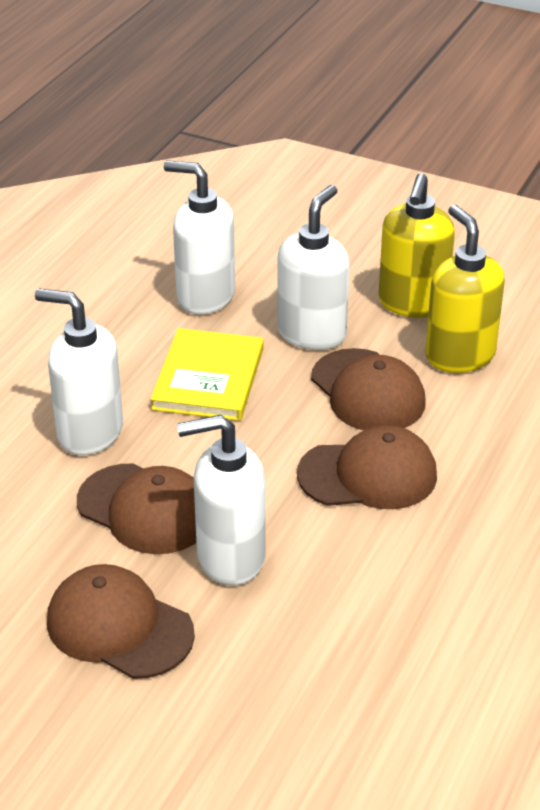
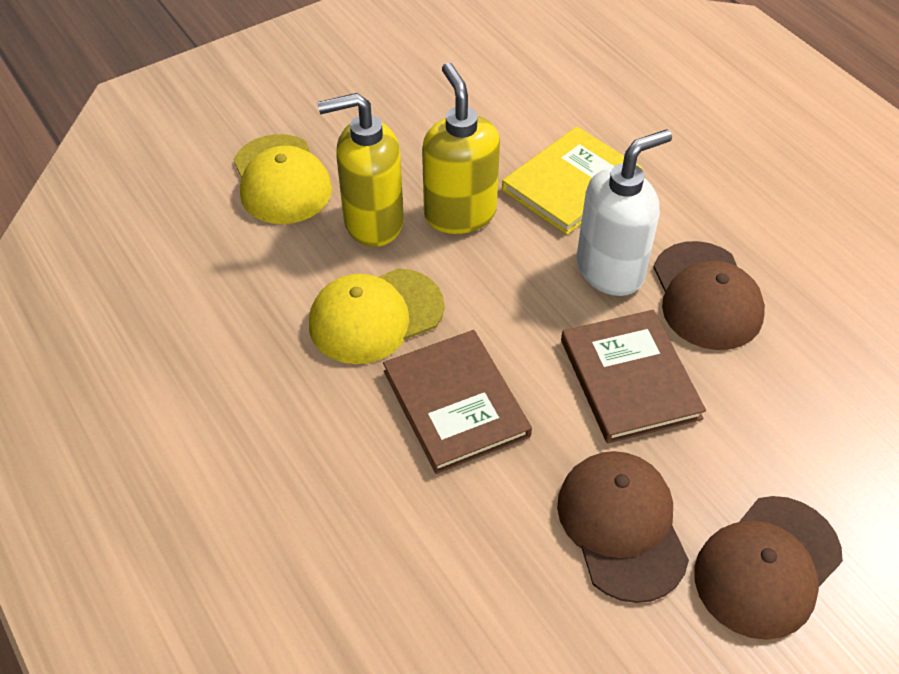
brown book: 0 -> 2
brown cap: 4 -> 3
white soap dispenser: 4 -> 1
yellow cap: 0 -> 2

